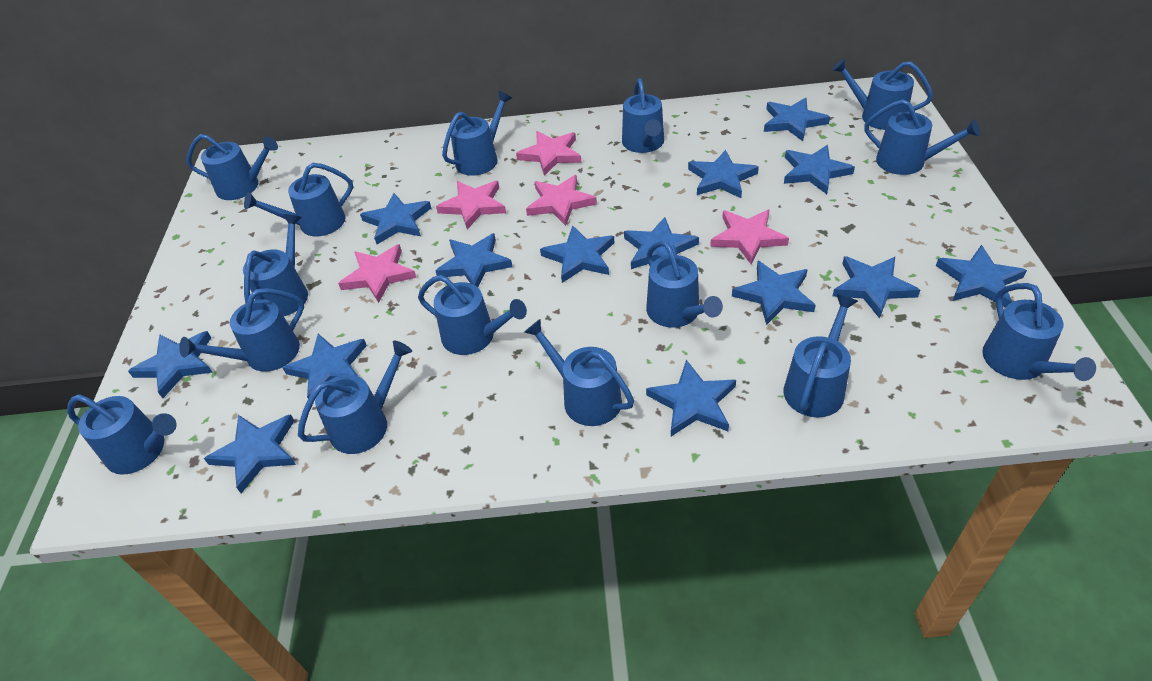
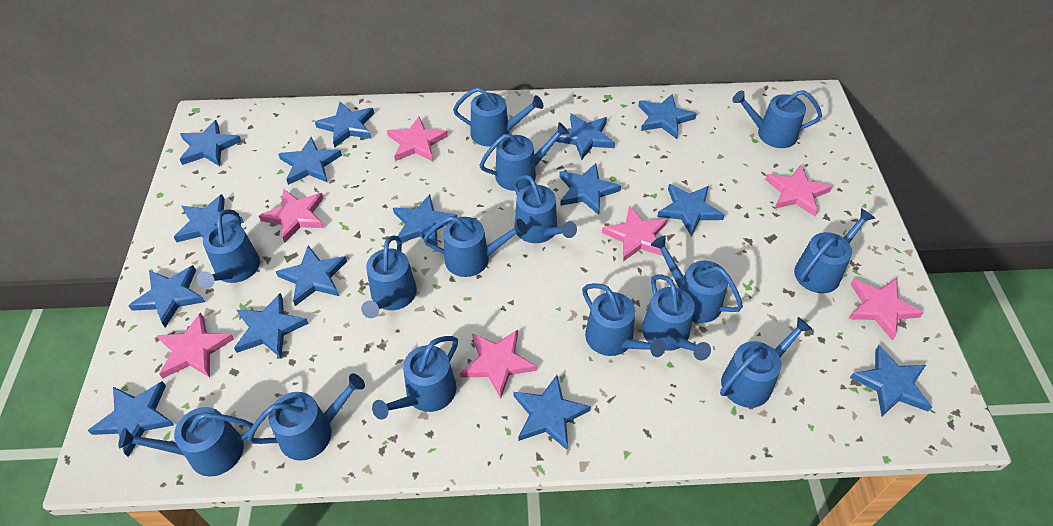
blue star: 14 -> 15
pink star: 5 -> 7

